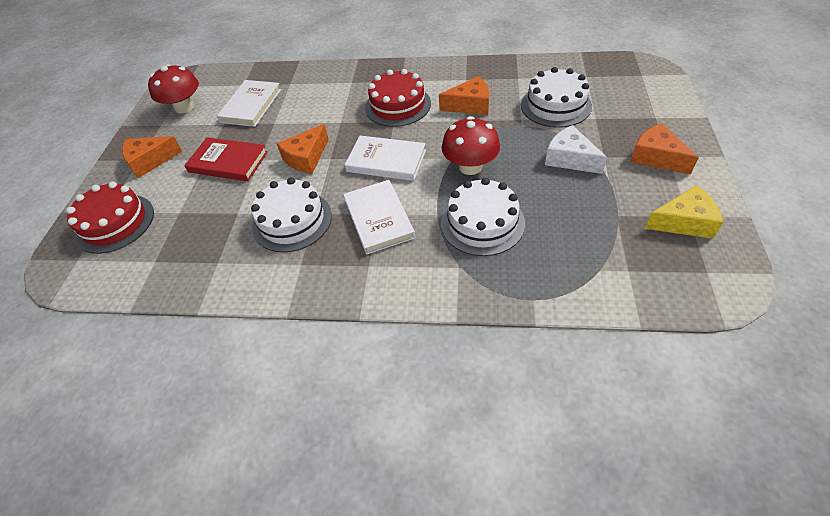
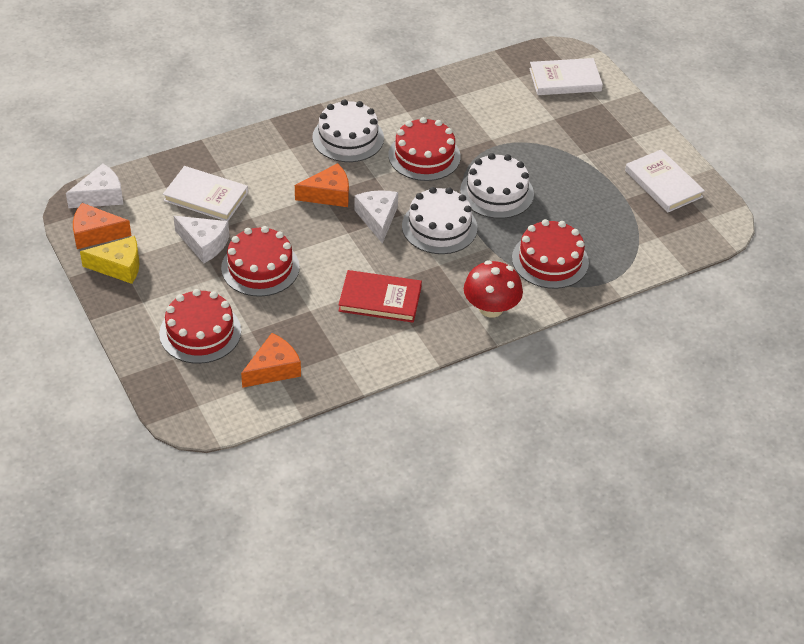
orange cheese: 4 -> 3
red cake: 2 -> 4
red mushroom: 2 -> 1
white cheese: 1 -> 3

